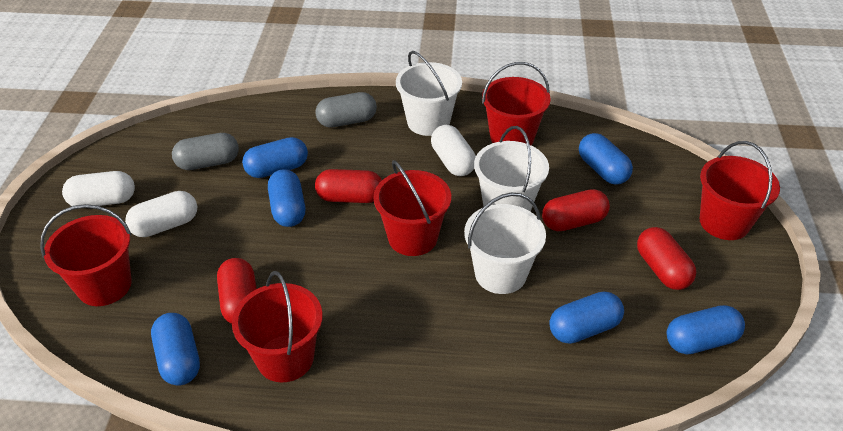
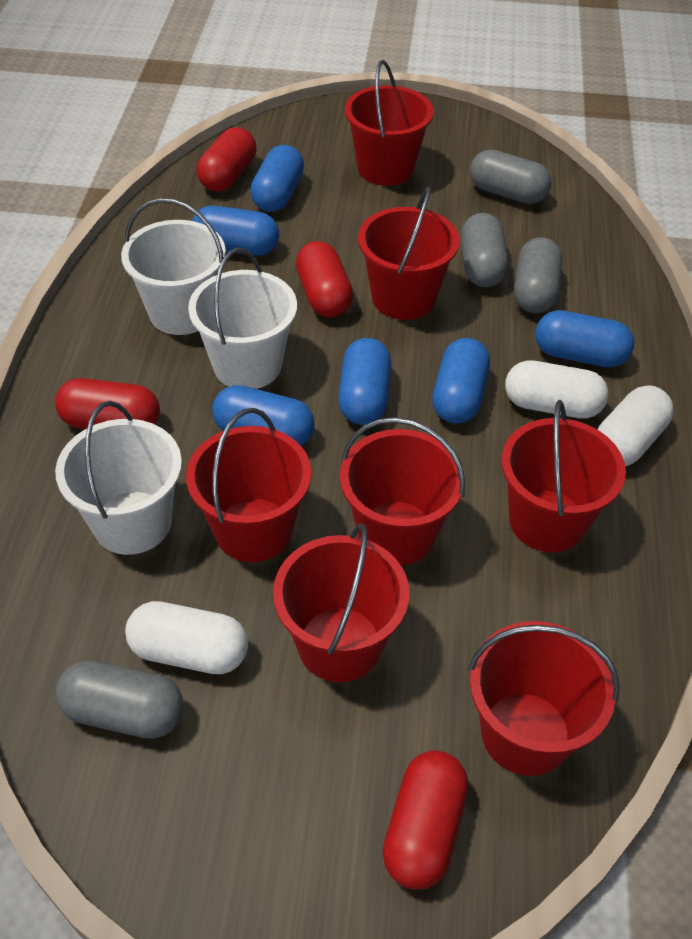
grey capsule: 2 -> 4
red bucket: 5 -> 7

